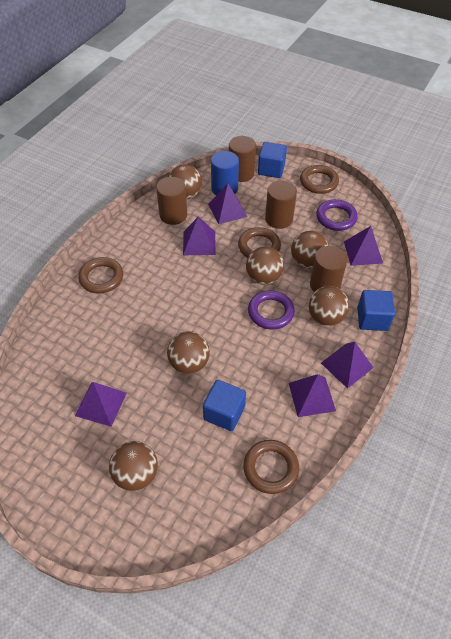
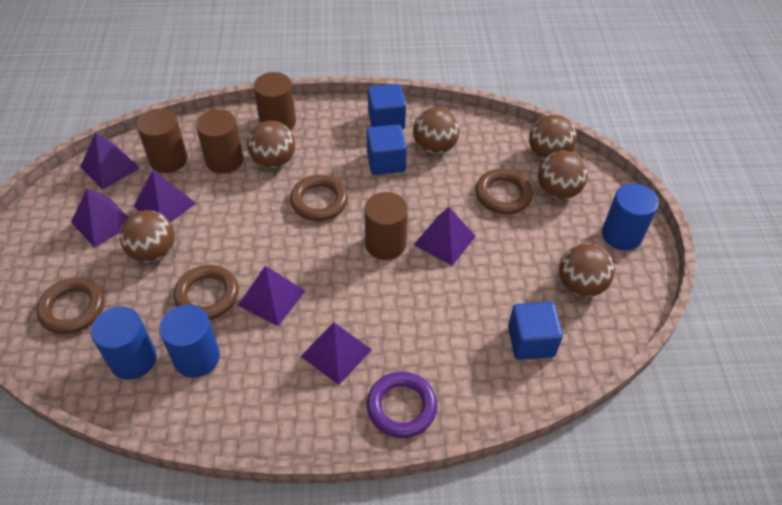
blue cylinder: 1 -> 3
purple ring: 2 -> 1

